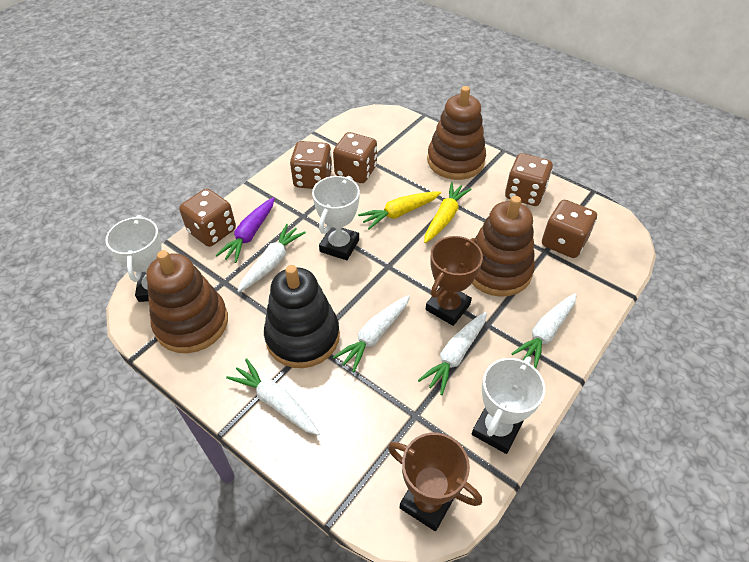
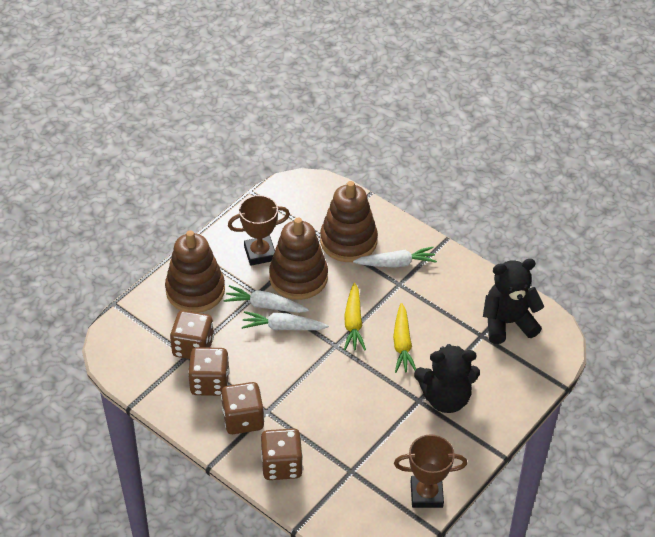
black stacking toy: 1 -> 0
black teddy bear: 0 -> 2
brown dice: 5 -> 4
purple carrot: 1 -> 0
white carrot: 5 -> 3
white trophy: 3 -> 0

